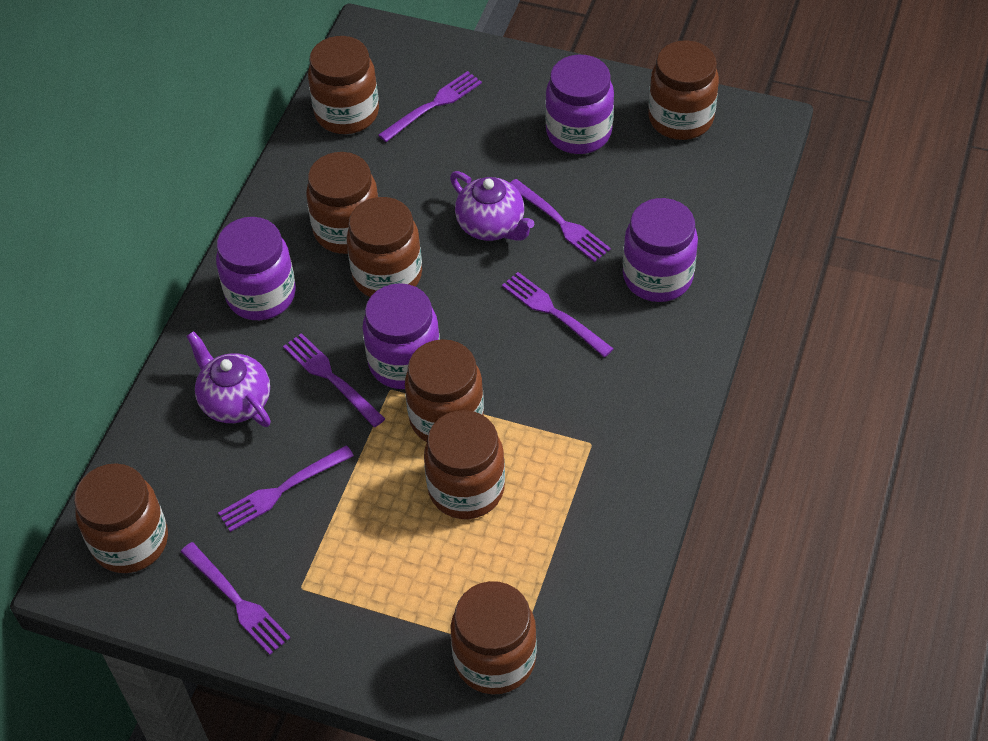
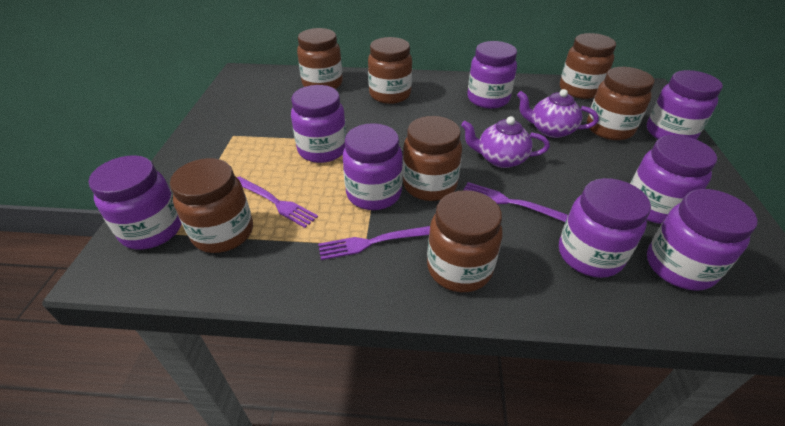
brown jar: 8 -> 7
purple fork: 6 -> 3
purple jar: 4 -> 8

